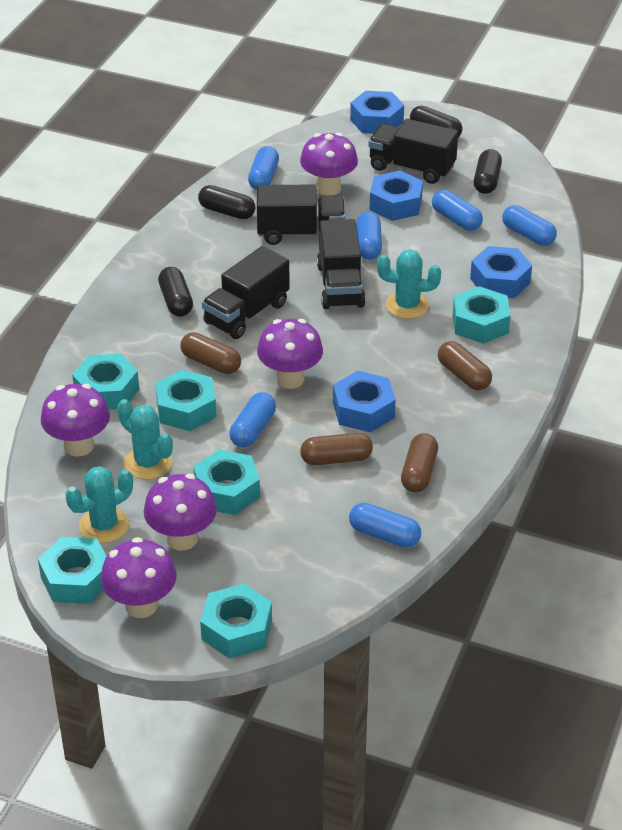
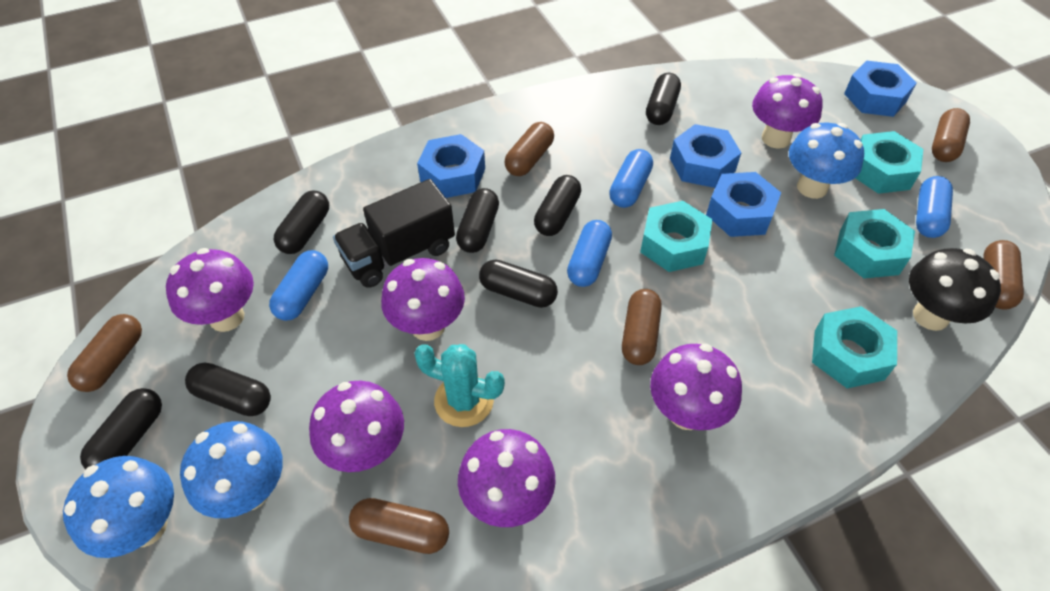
black capsule: 4 -> 7
black mushroom: 0 -> 1
black truck: 4 -> 1
blue capsule: 6 -> 4
blue mushroom: 0 -> 3
brown capsule: 4 -> 6
purple mushroom: 5 -> 6
turquoise cactus: 3 -> 1
turquoise nut: 6 -> 4

